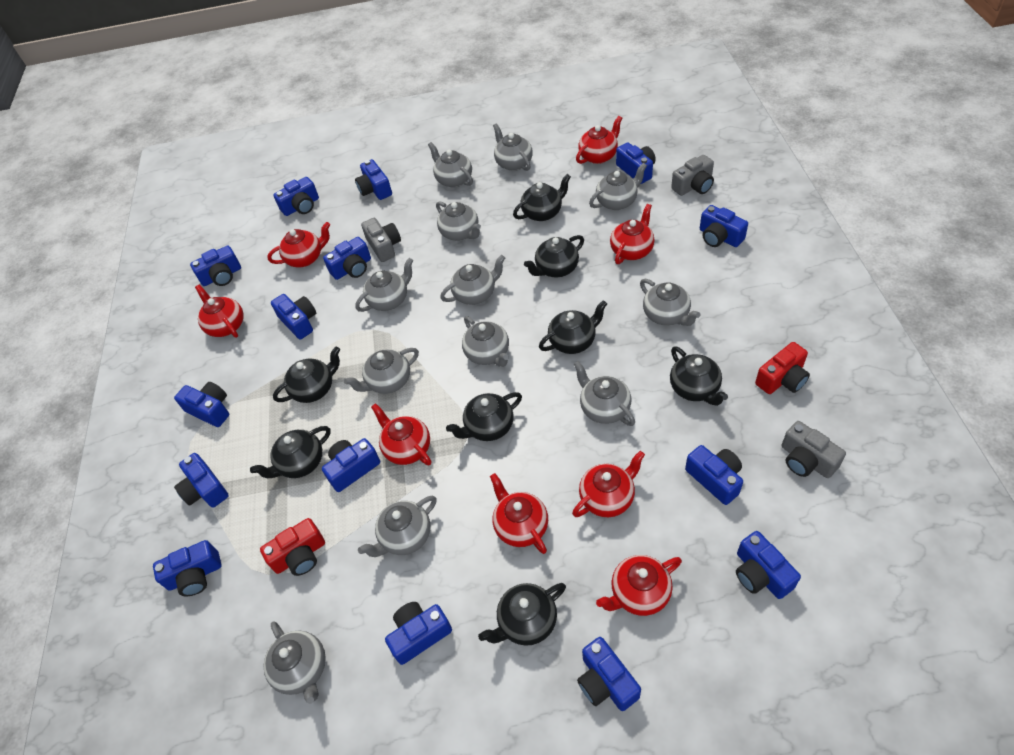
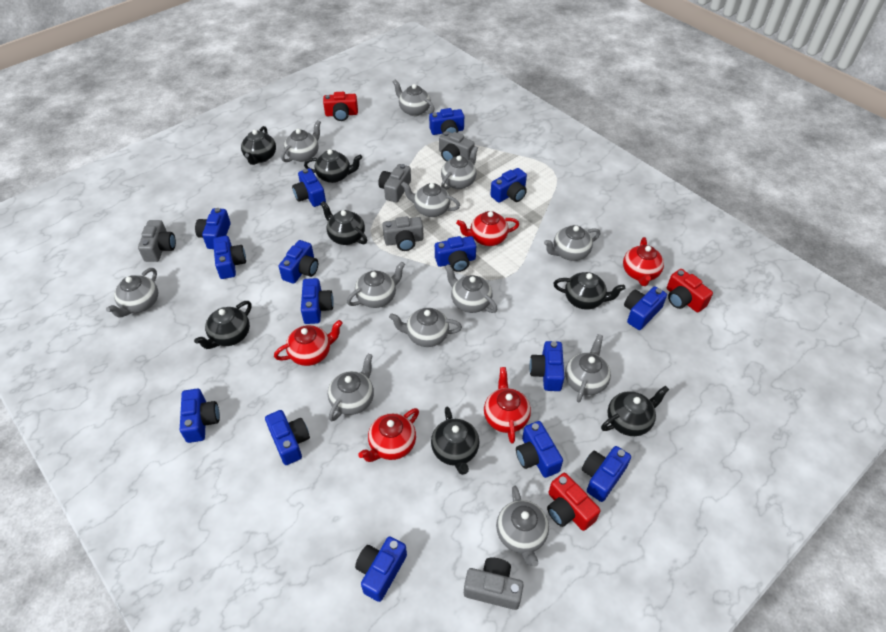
black teapot: 8 -> 7
grey camera: 3 -> 5
red camera: 2 -> 3
red teapot: 8 -> 5

